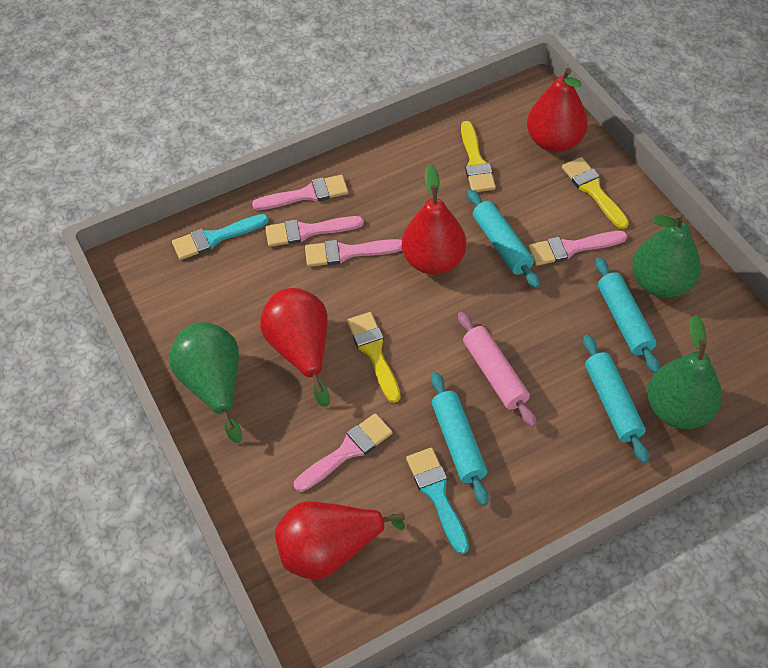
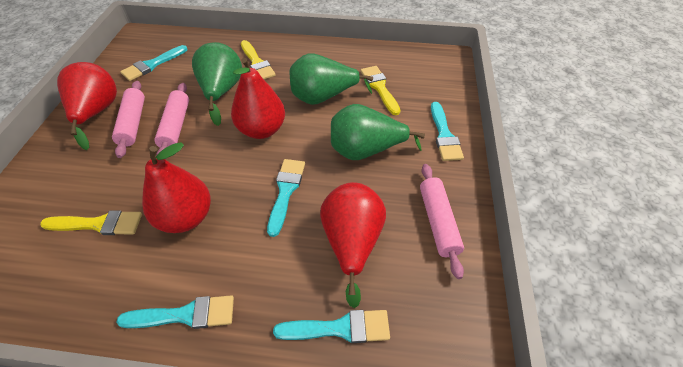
pink brush: 5 -> 0
pink rolling pin: 1 -> 3
turquoise brush: 2 -> 5
turquoise rolling pin: 4 -> 0

